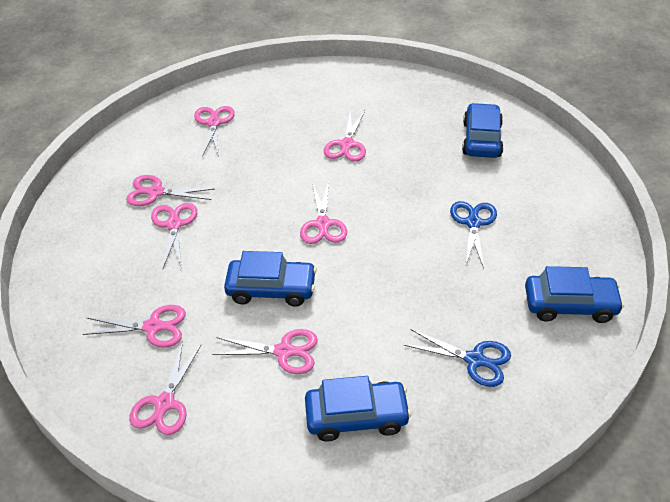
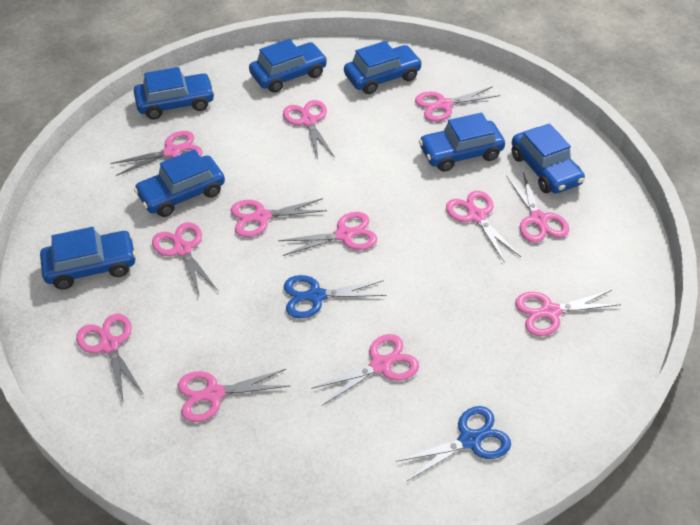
blue car: 4 -> 7
pink scissors: 8 -> 12

